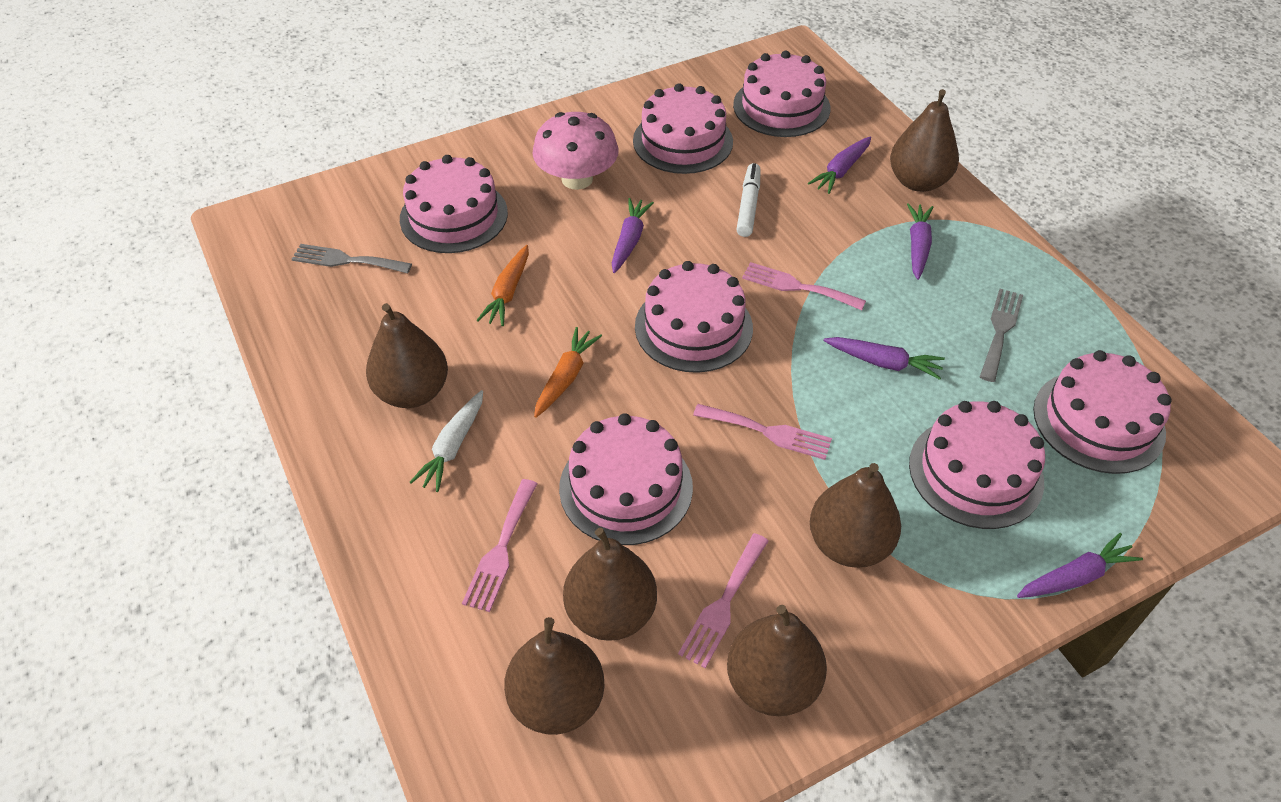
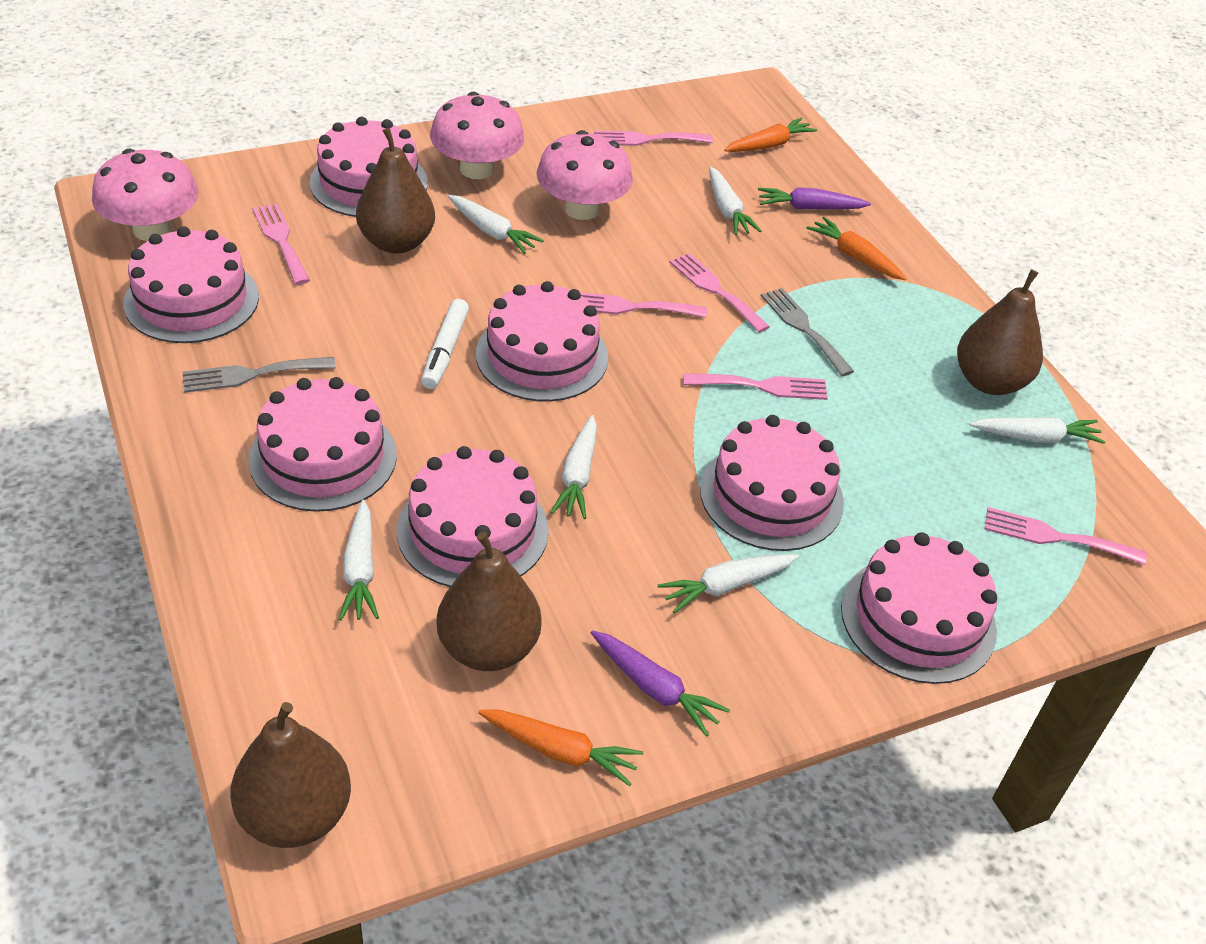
brown pear: 6 -> 4
orange carrot: 2 -> 3
pink fork: 4 -> 6
pink mushroom: 1 -> 3
purple carrot: 5 -> 2
white carrot: 1 -> 6

